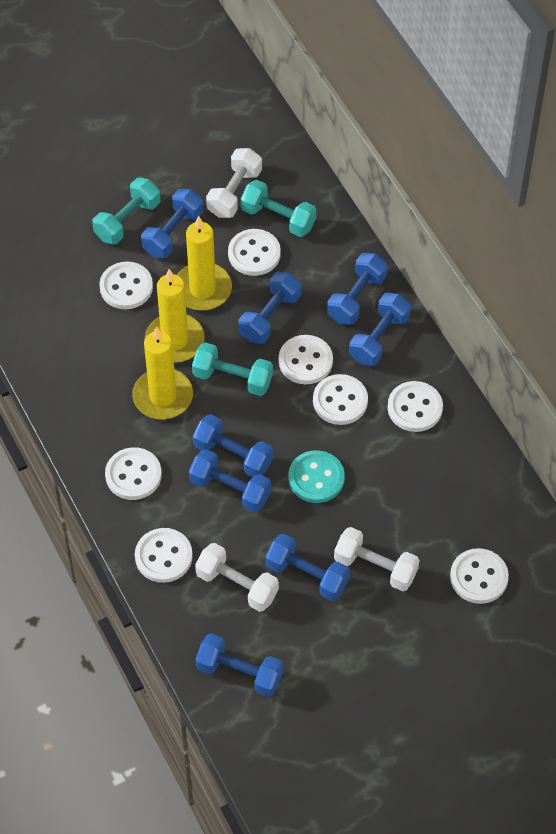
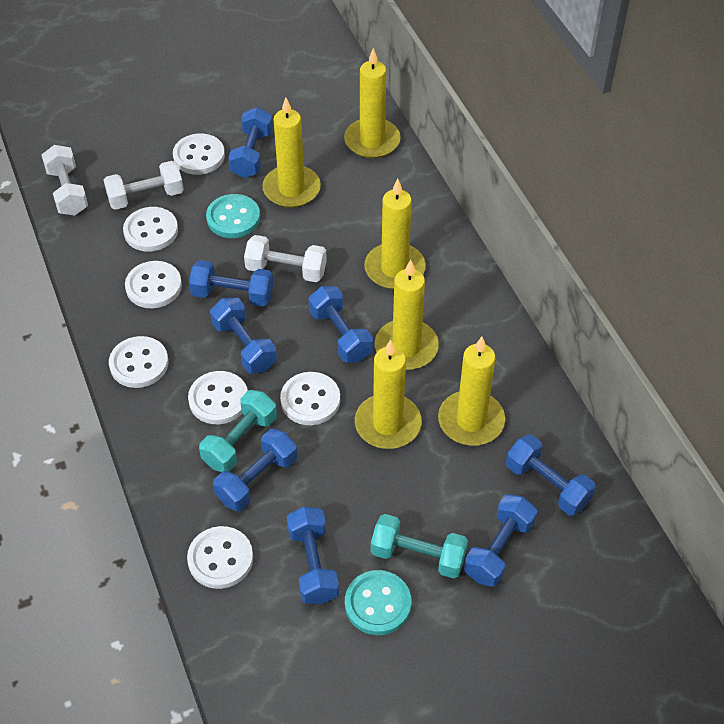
turquoise button: 1 -> 2
turquoise dumbbell: 3 -> 2
white button: 8 -> 7
yellow candle: 3 -> 6

